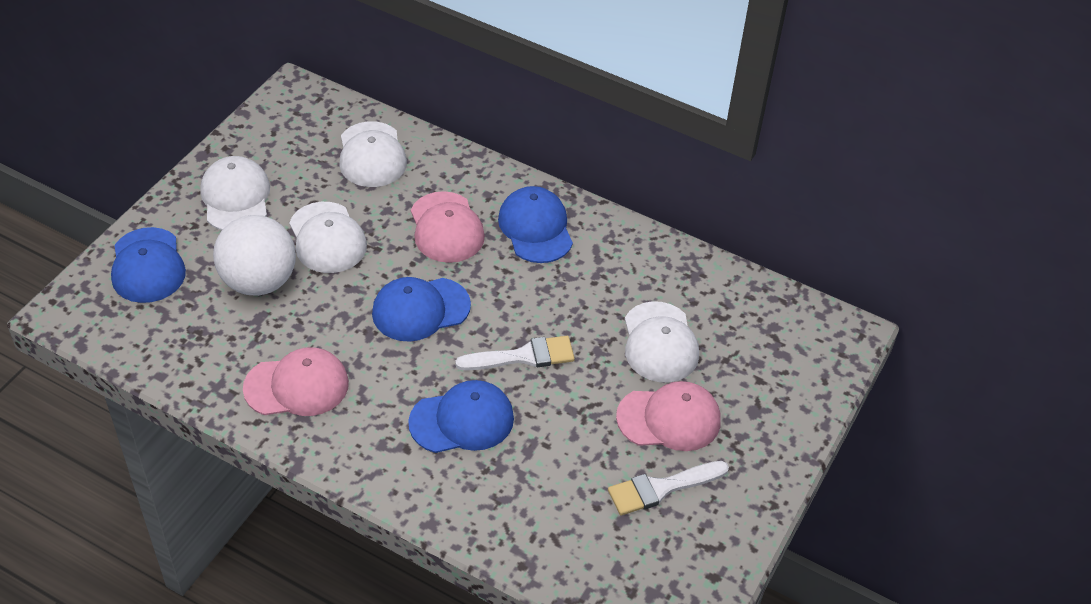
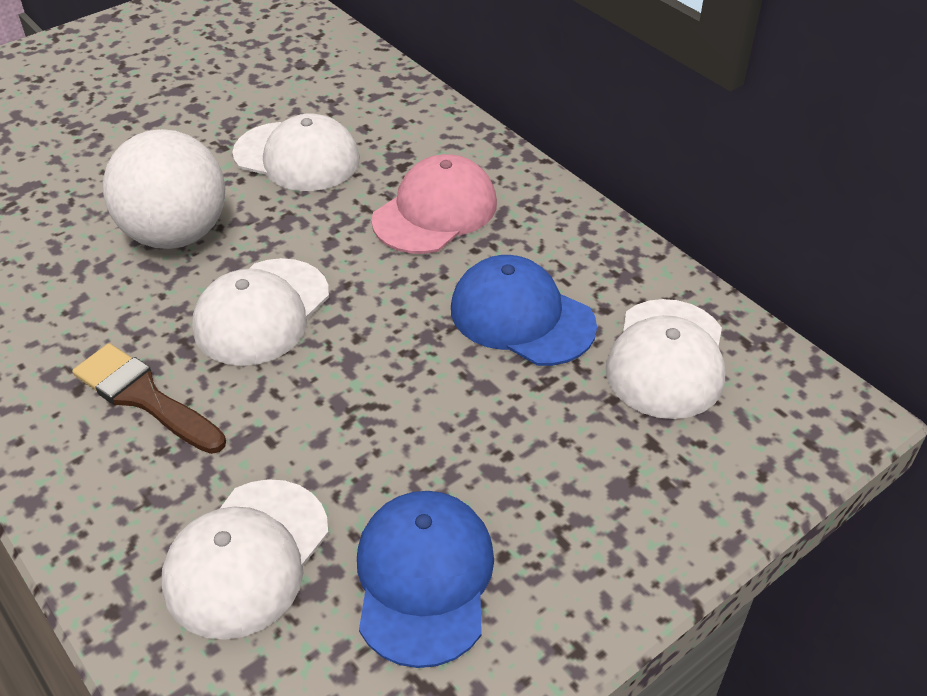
blue cap: 4 -> 2
brown brush: 0 -> 1
pink cap: 3 -> 1
white brush: 2 -> 0

